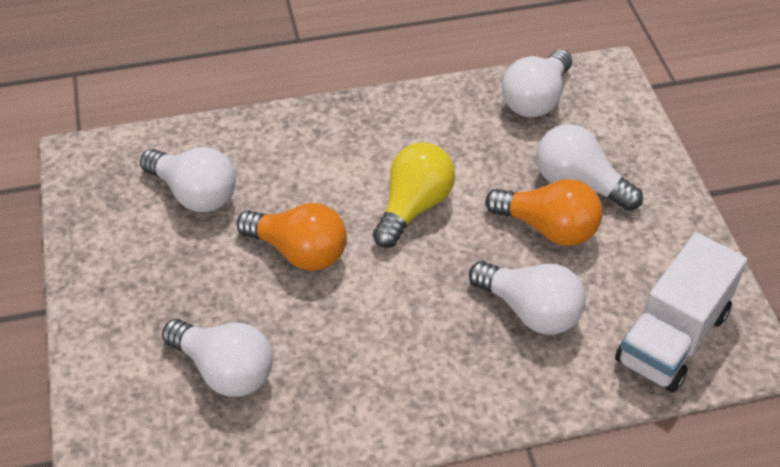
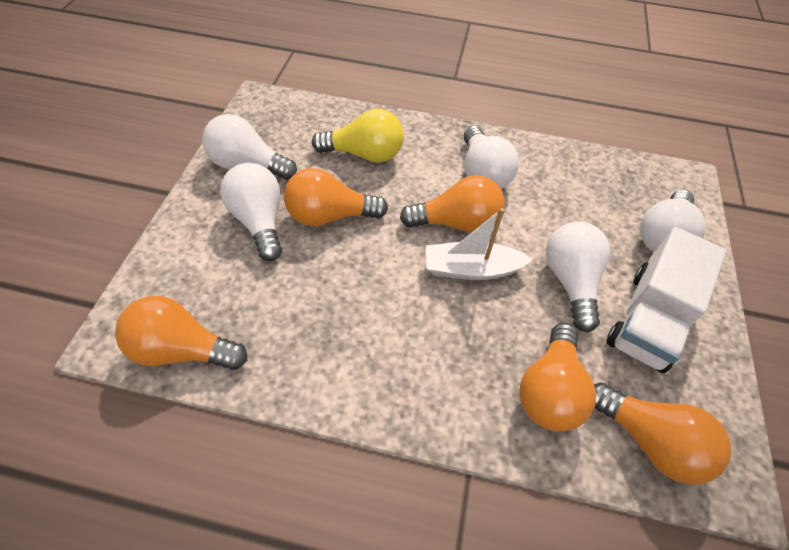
orange light bulb: 2 -> 5
white boat: 0 -> 1

